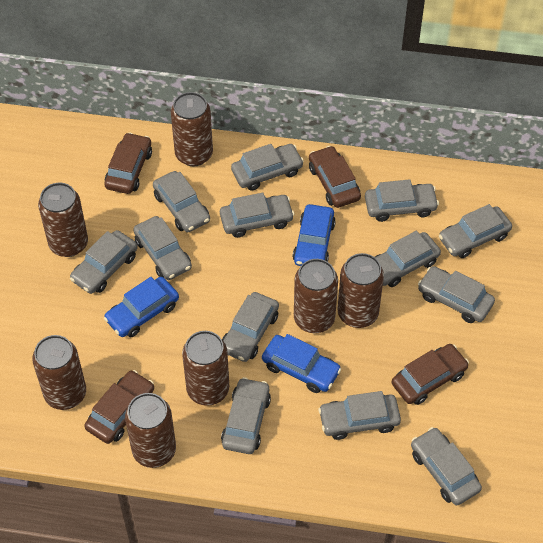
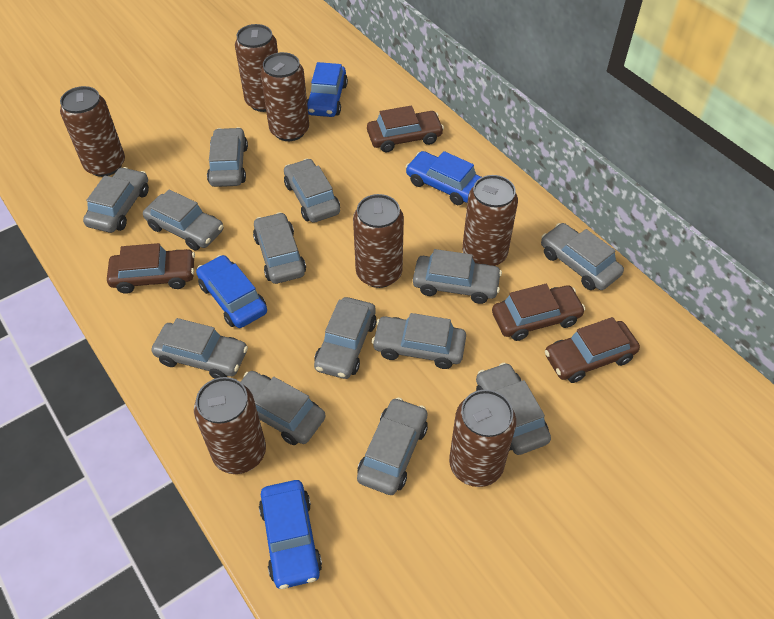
blue car: 3 -> 4

